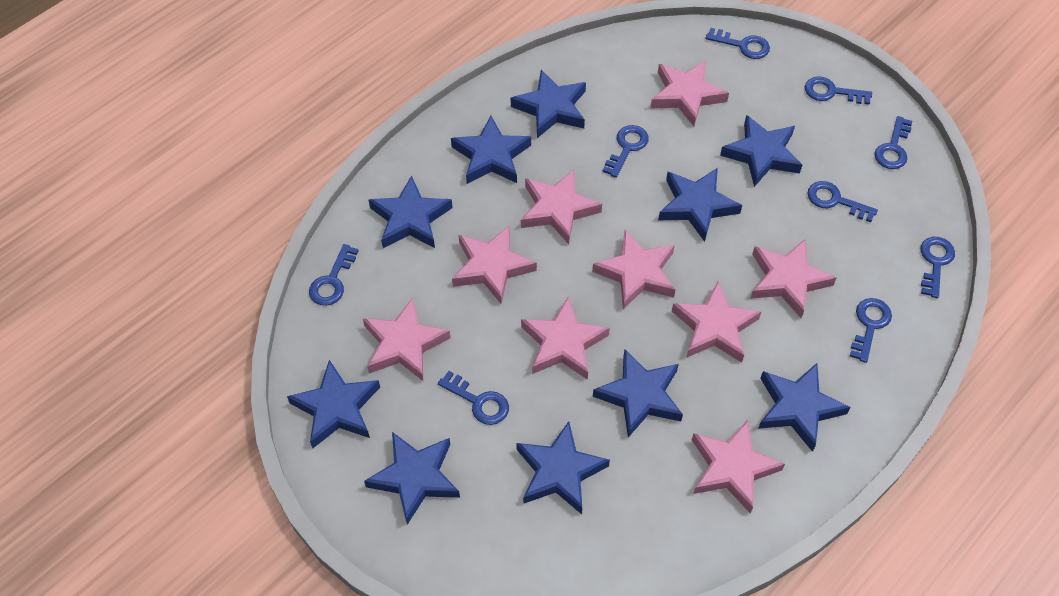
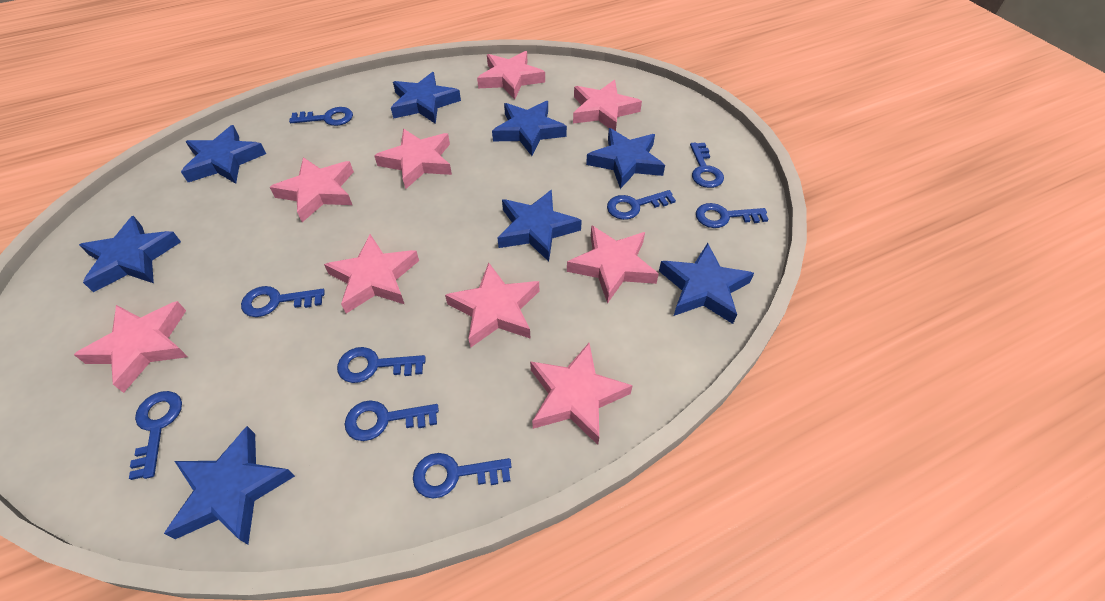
blue star: 10 -> 8

